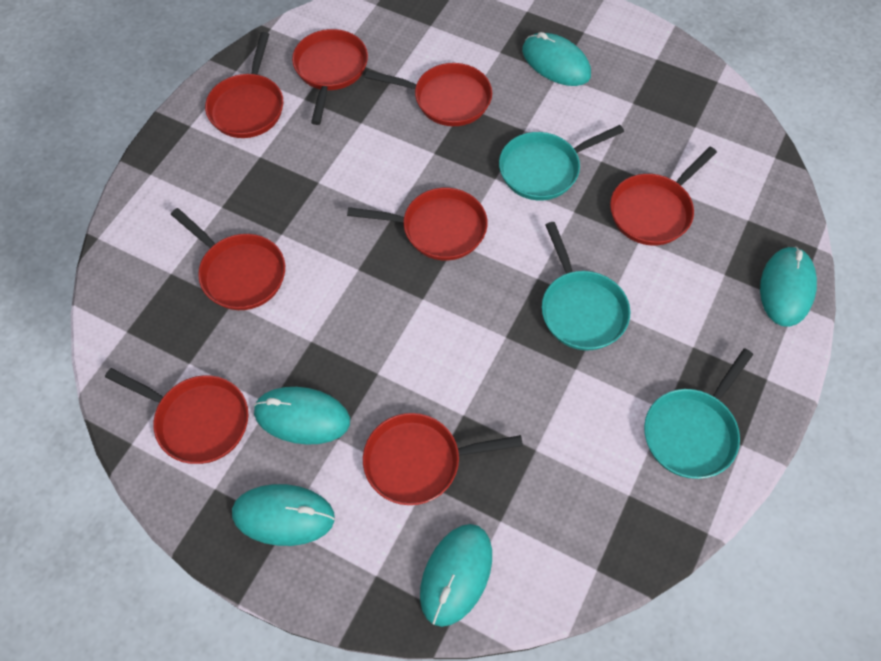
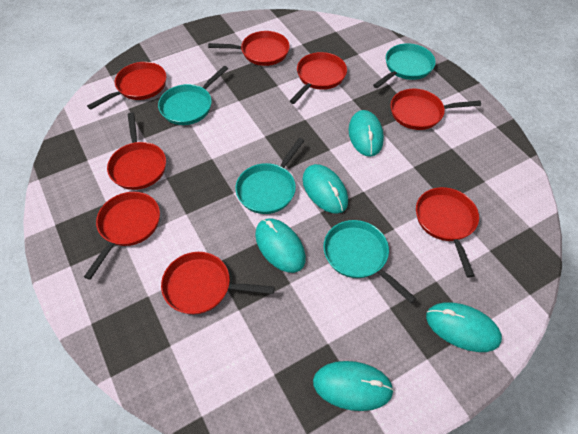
turquoise pan: 3 -> 4

